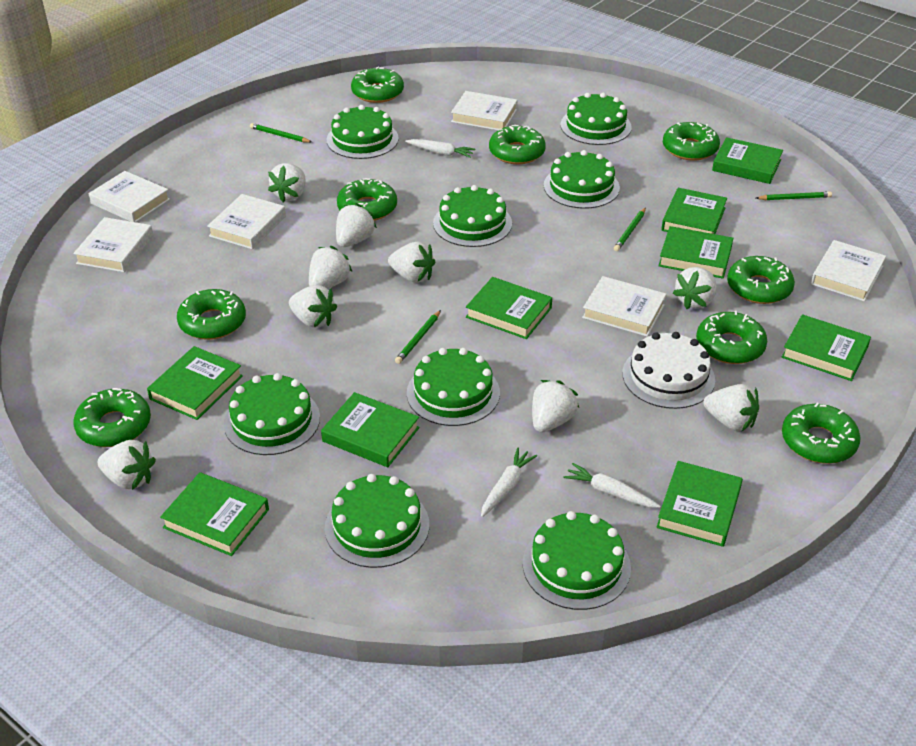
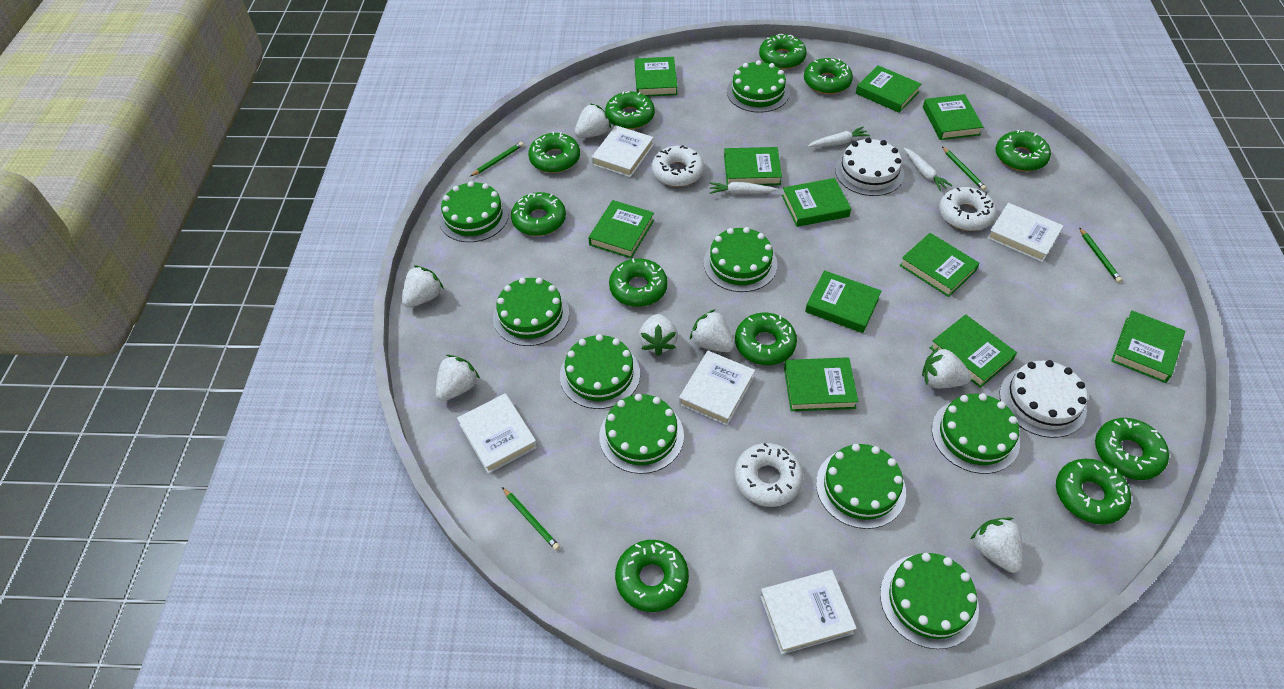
green book: 9 -> 11
green cake: 8 -> 9
green donut: 9 -> 11
white book: 6 -> 5
white cake: 1 -> 2
white donut: 0 -> 3
white strawberry: 9 -> 7

